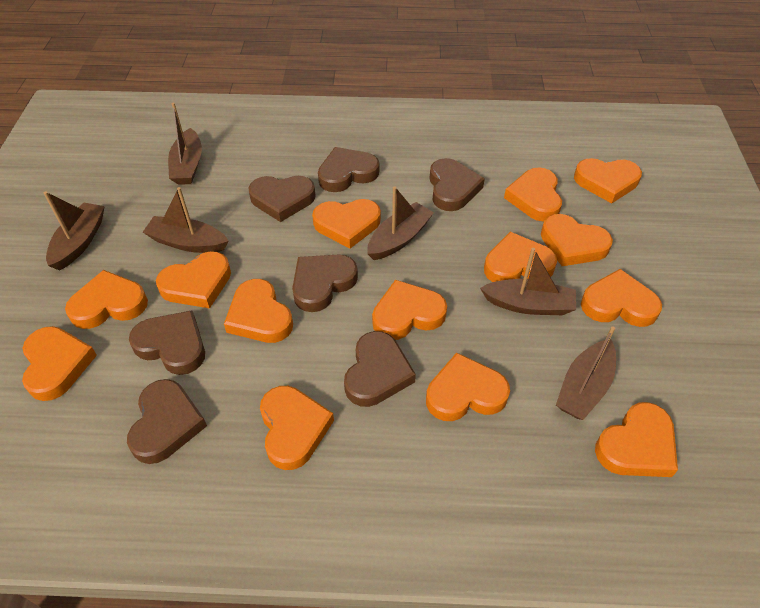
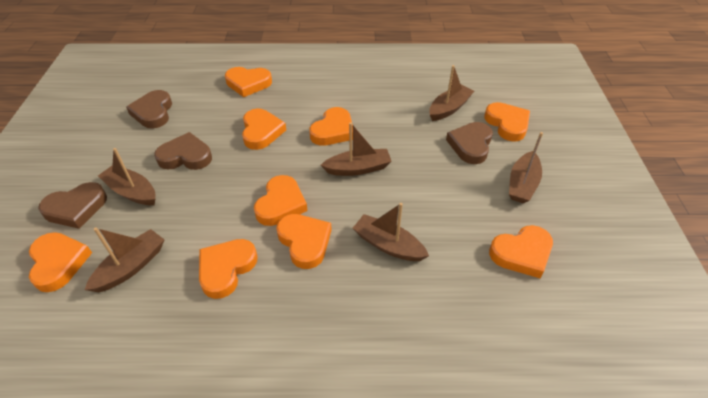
brown heart: 7 -> 4
orange heart: 14 -> 9

